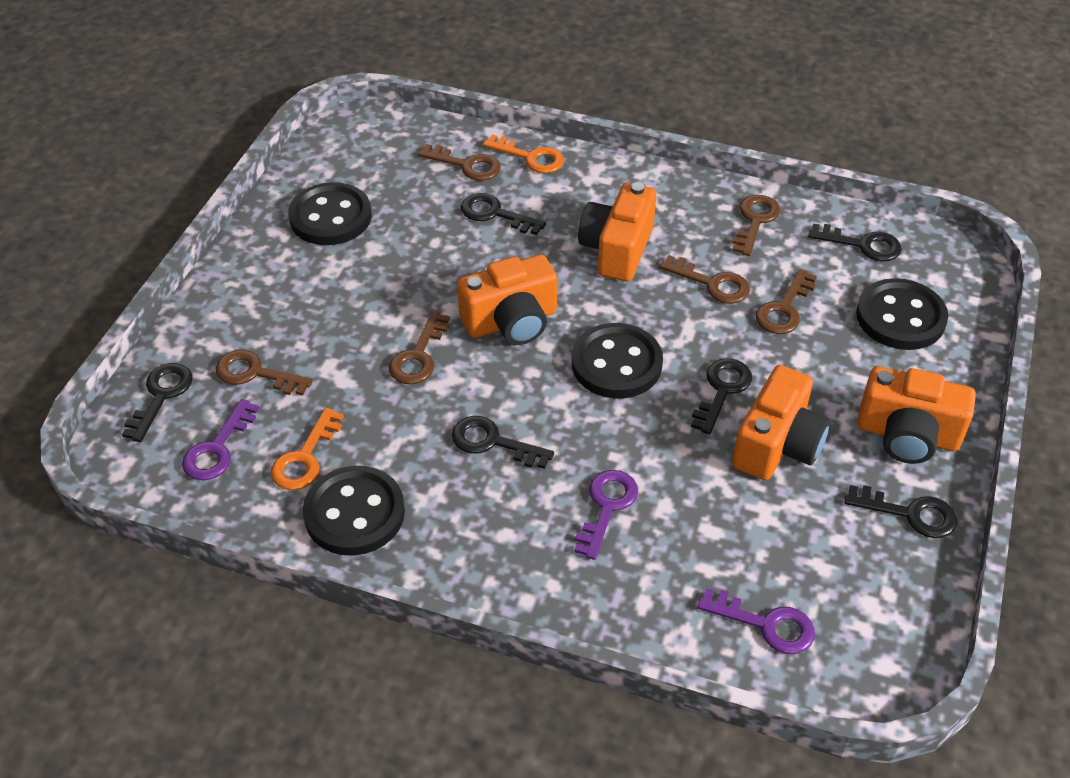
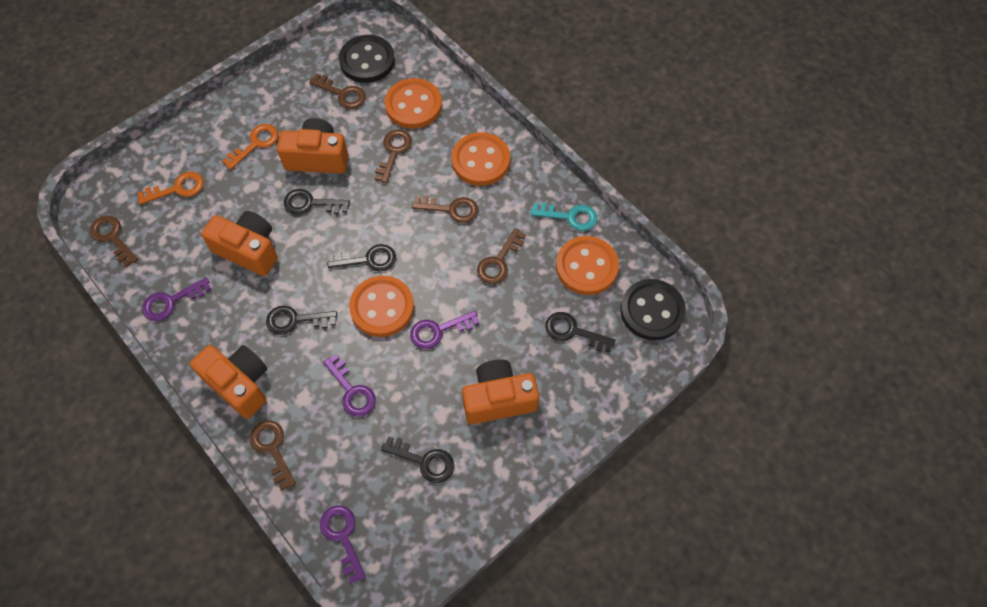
black button: 4 -> 2
black key: 6 -> 5
orange button: 0 -> 4
purple key: 3 -> 4
turquoise key: 0 -> 1

